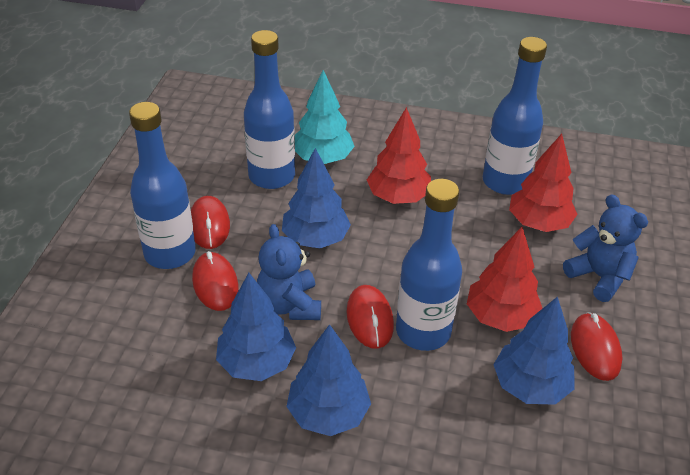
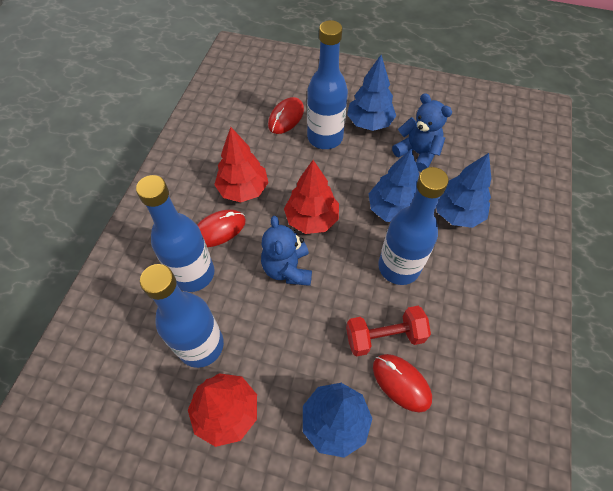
red dumbbell: 0 -> 1
red mouse: 4 -> 3
turquoise tree: 1 -> 0

